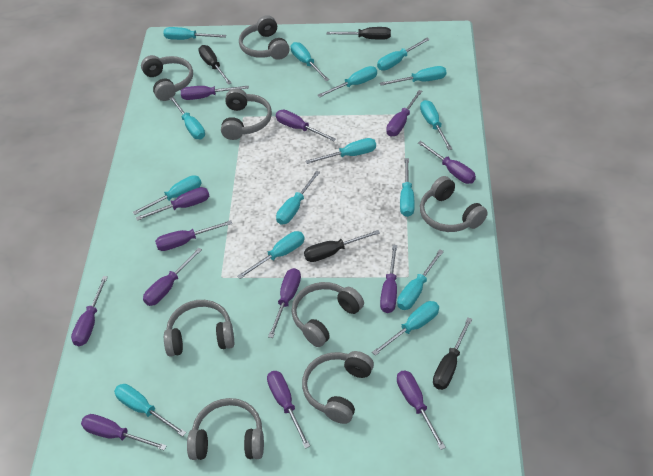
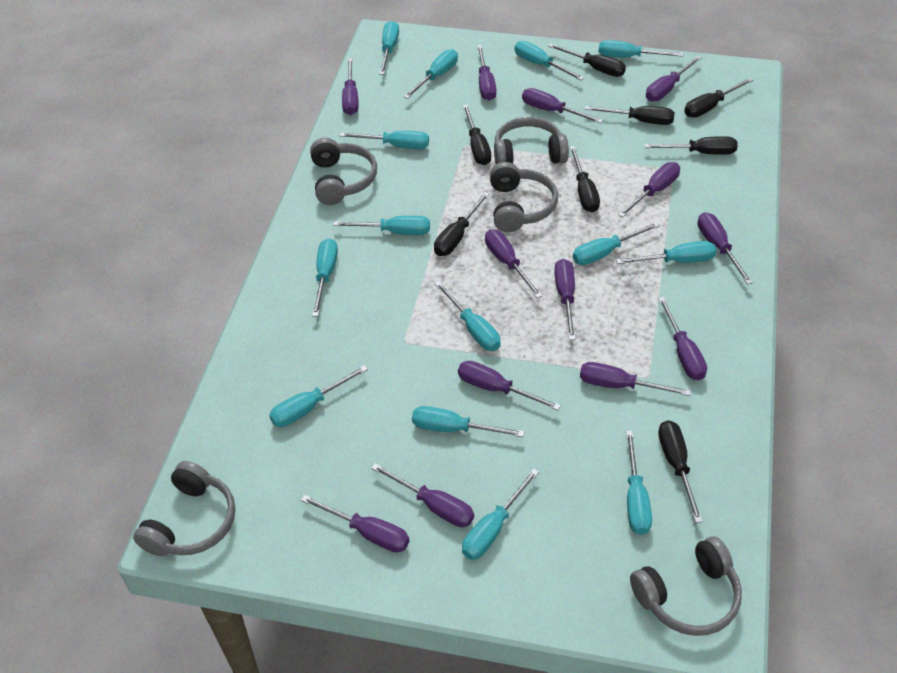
black screwdriver: 4 -> 8
grey headphones: 8 -> 5
turquoise screwdriver: 15 -> 14

